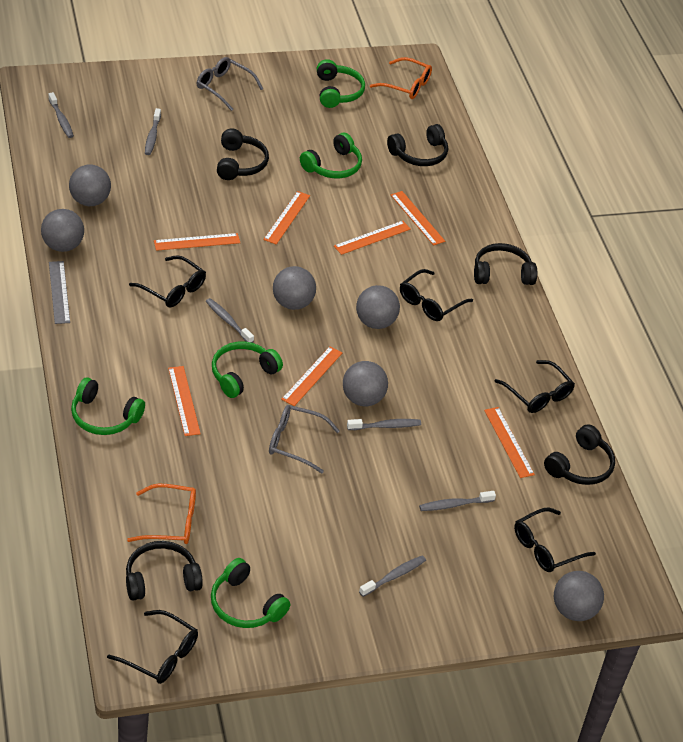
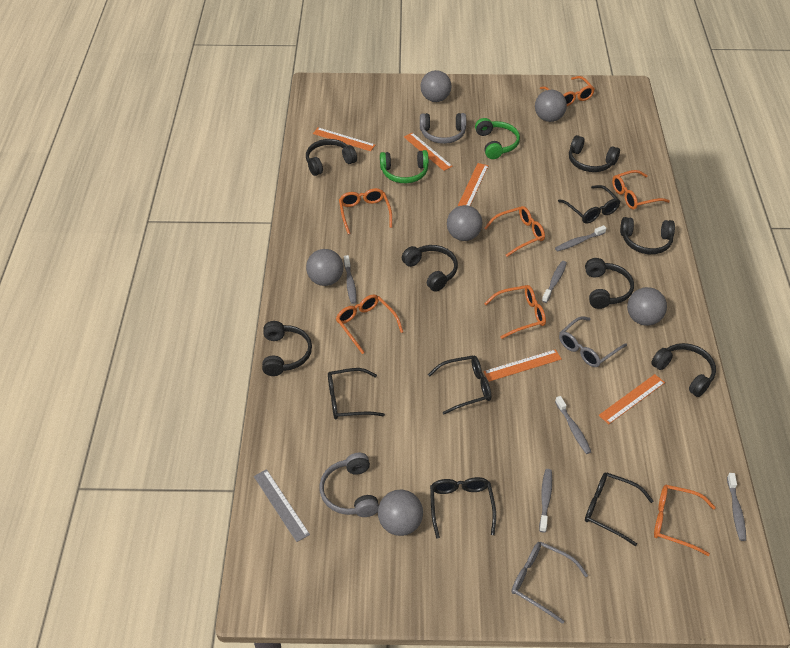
black headphones: 5 -> 7
green headphones: 5 -> 2
grey headphones: 0 -> 2
orange glasses: 2 -> 7
orange ruler: 7 -> 5

